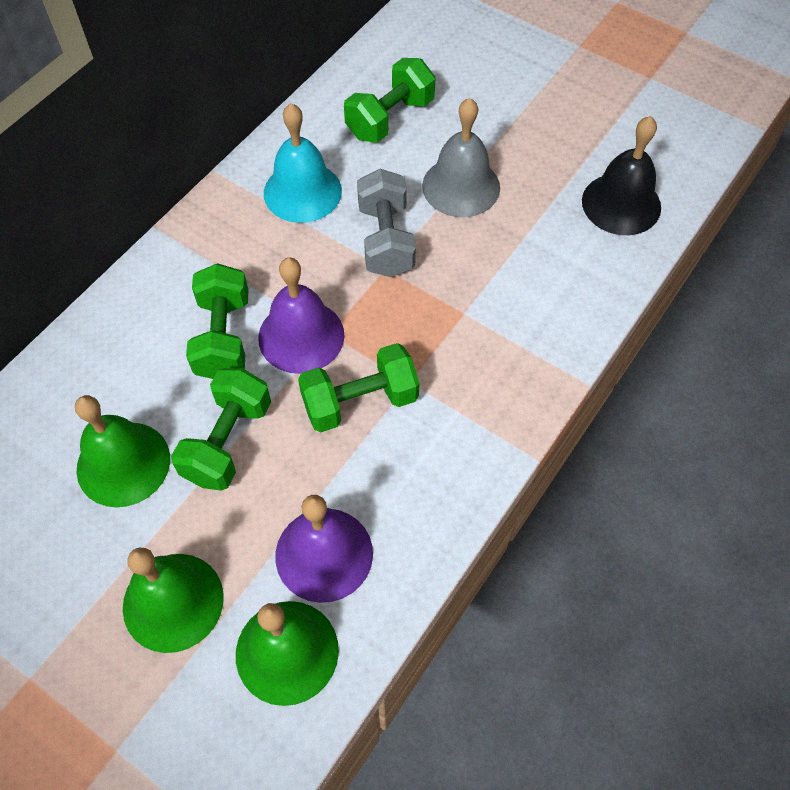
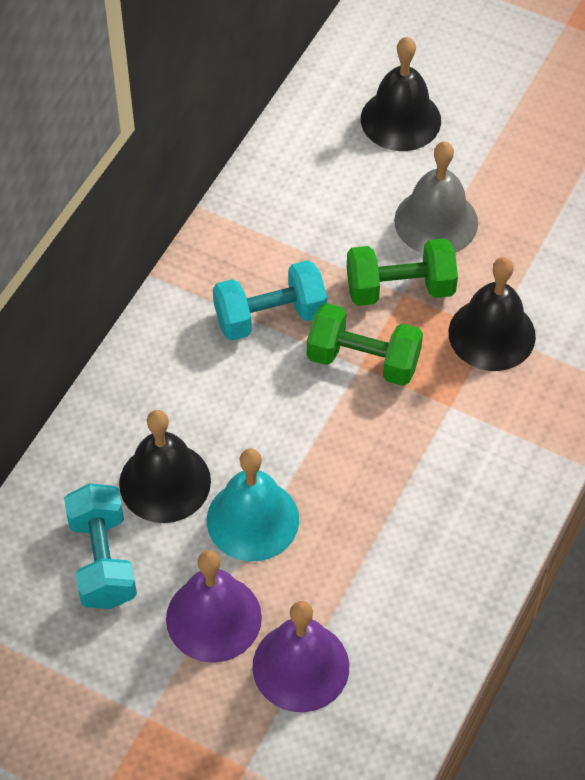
black bell: 1 -> 3
green bell: 3 -> 0
green dumbbell: 4 -> 2
grey dumbbell: 1 -> 0
turquoise dumbbell: 0 -> 2

